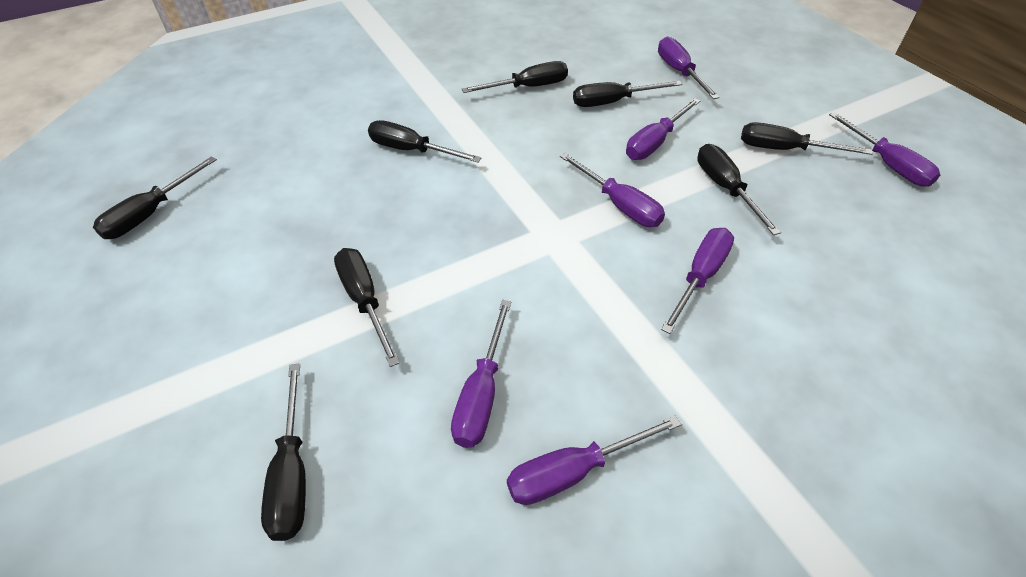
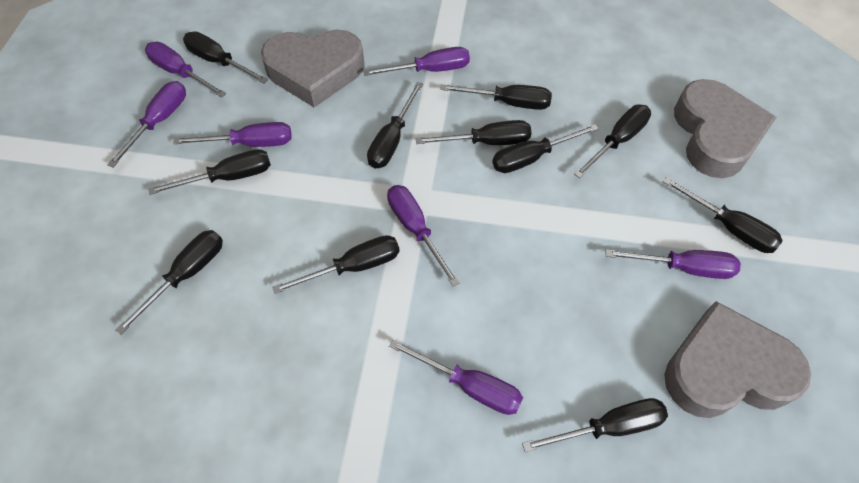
black screwdriver: 8 -> 11
grey heart: 0 -> 3

